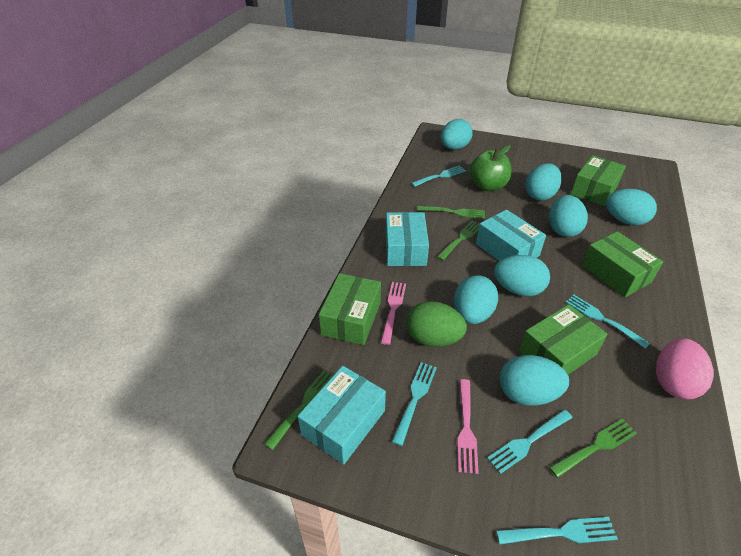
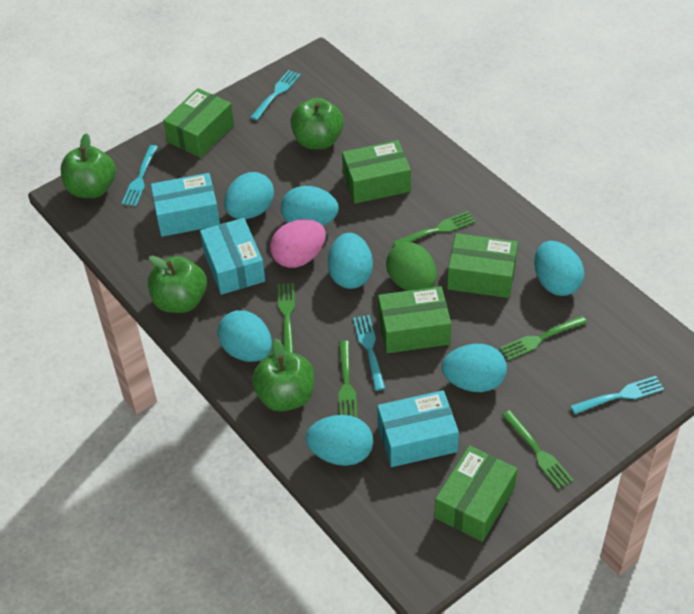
green apple: 1 -> 4
green box: 4 -> 5
green fork: 4 -> 5
pink fork: 2 -> 0
turquoise fork: 5 -> 4

